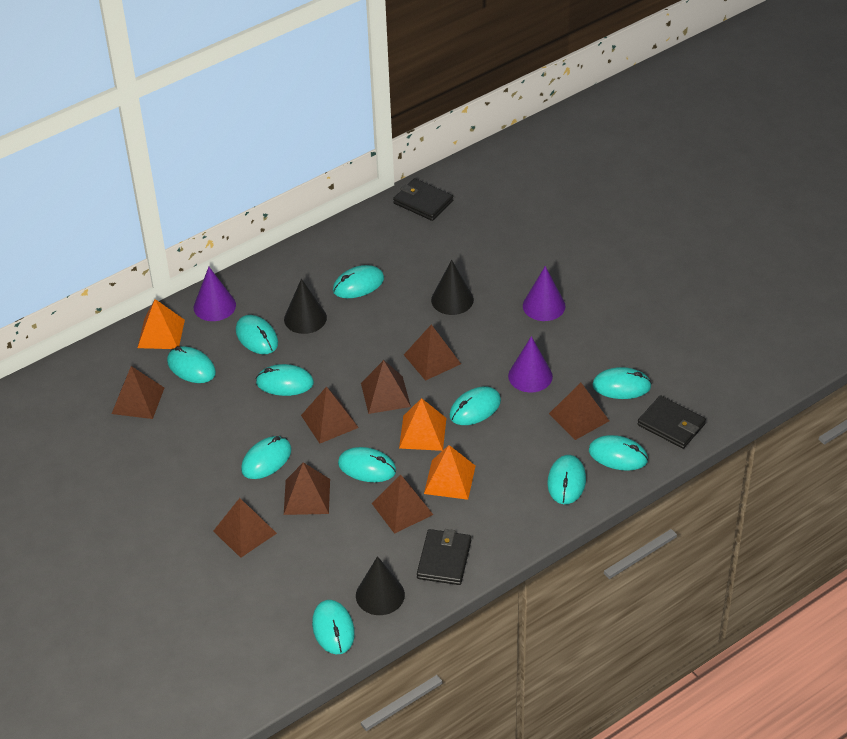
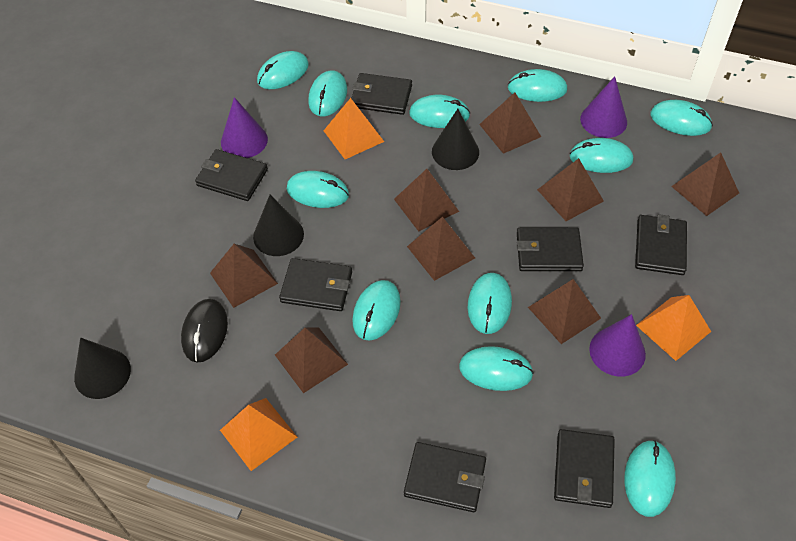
black mouse: 0 -> 1
black wallet: 3 -> 7

